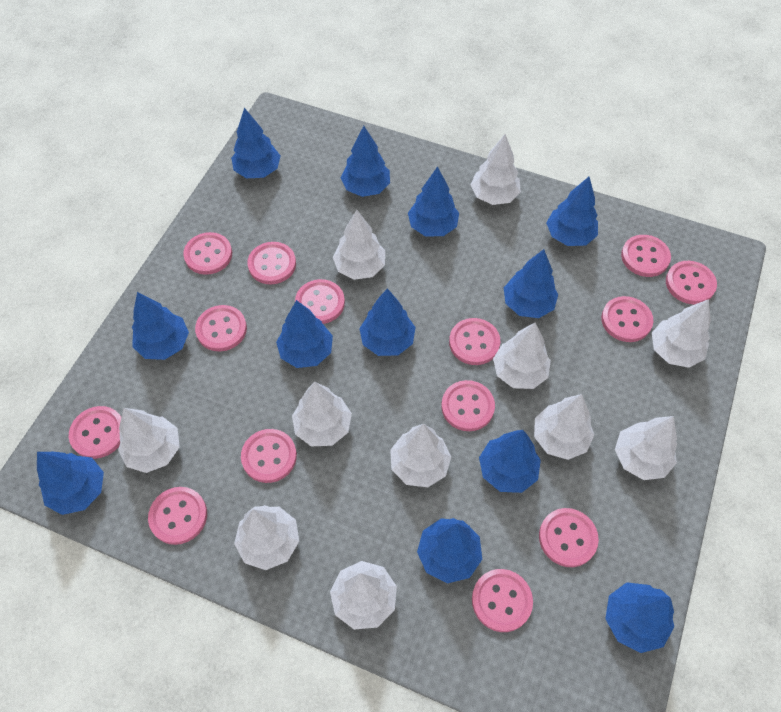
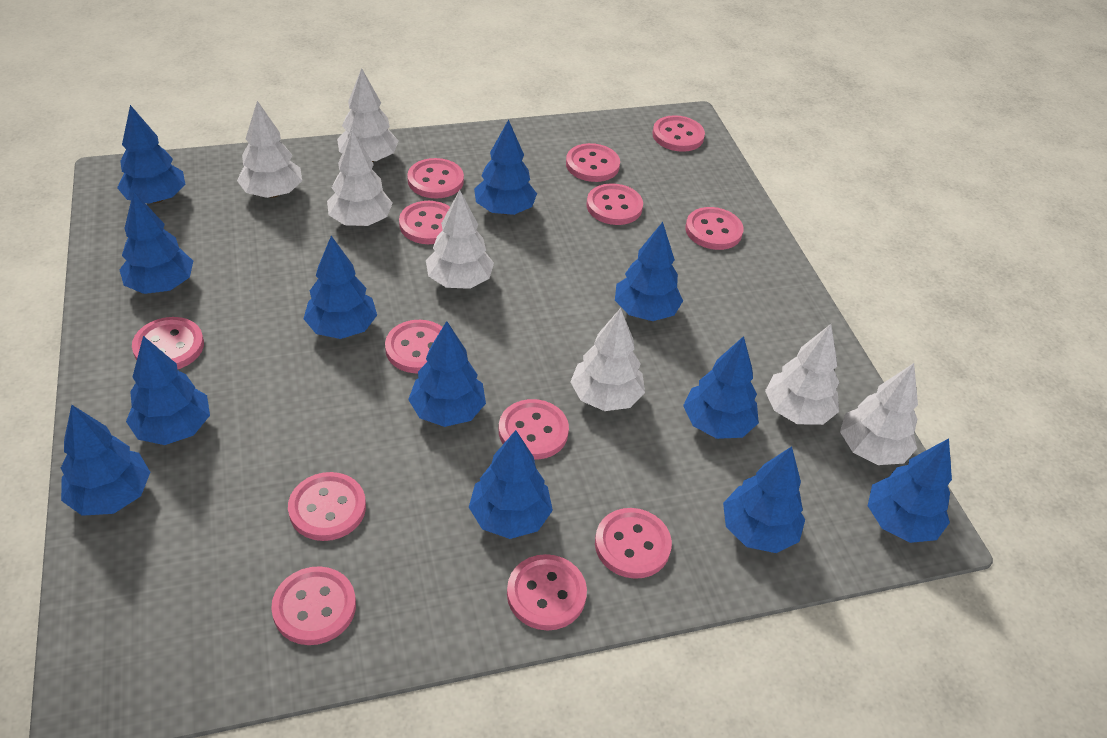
pink button: 14 -> 13
white tree: 11 -> 7

